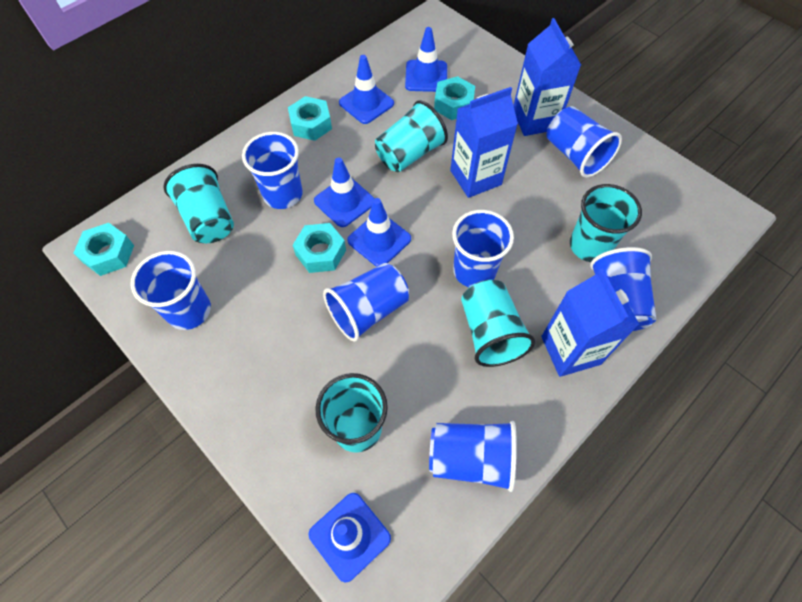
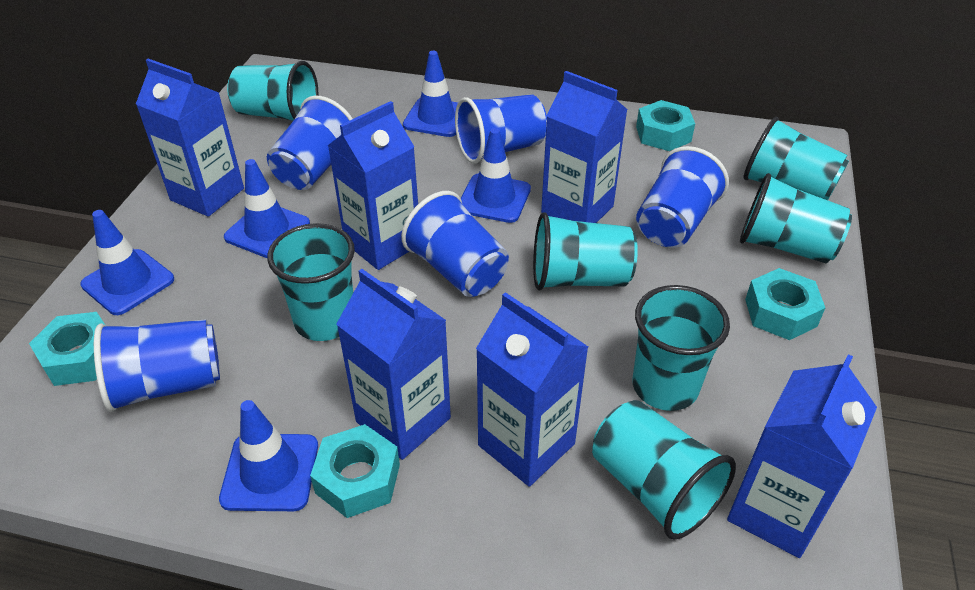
blue carton: 3 -> 6
blue cup: 7 -> 5
turquoise cup: 5 -> 7

